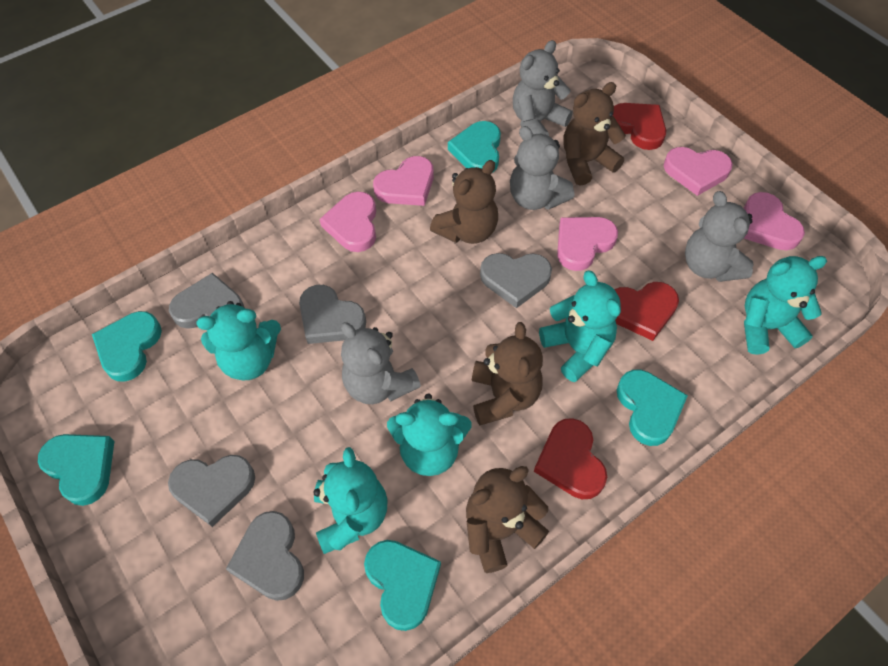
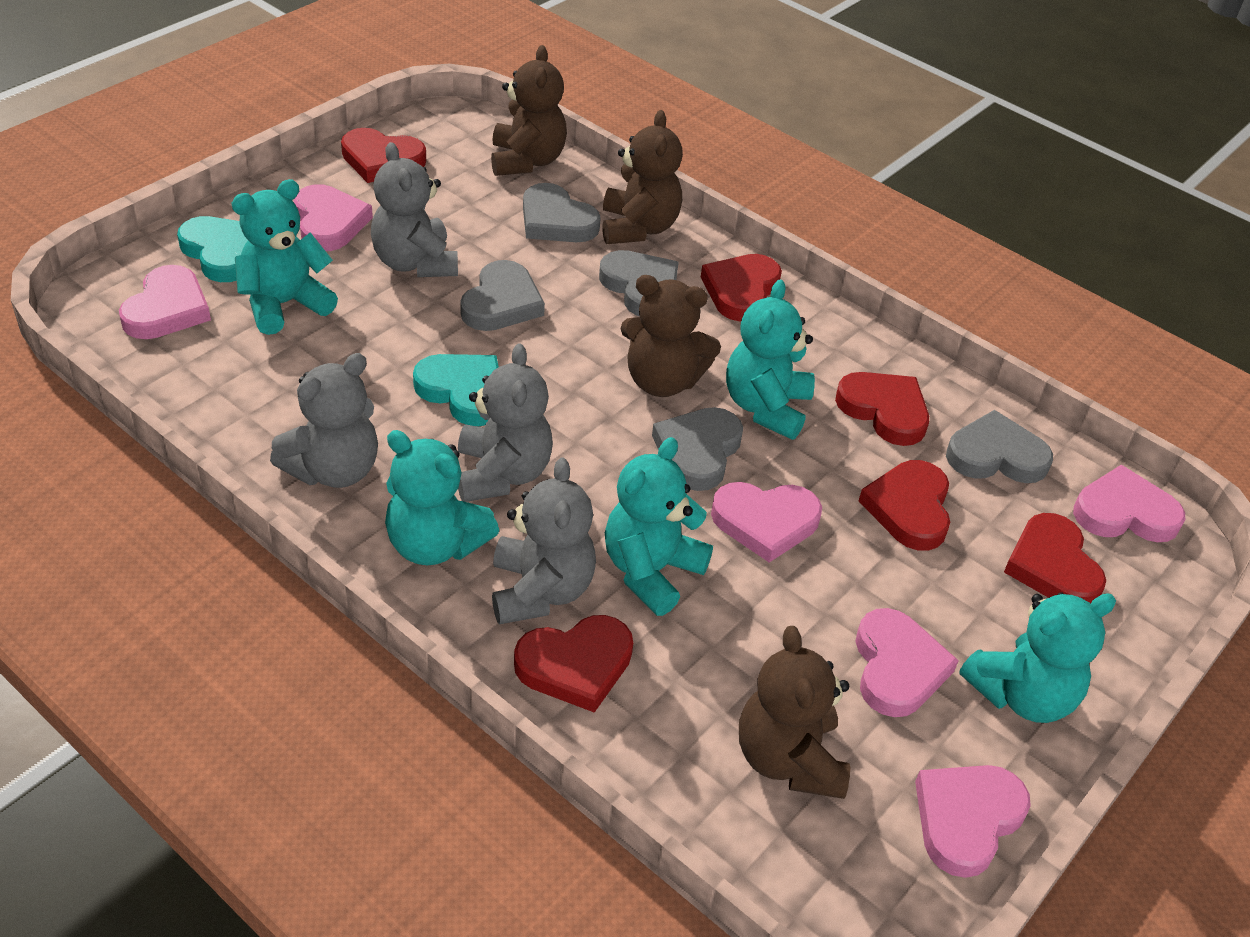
pink heart: 5 -> 6
red heart: 3 -> 6
turquoise heart: 5 -> 2

